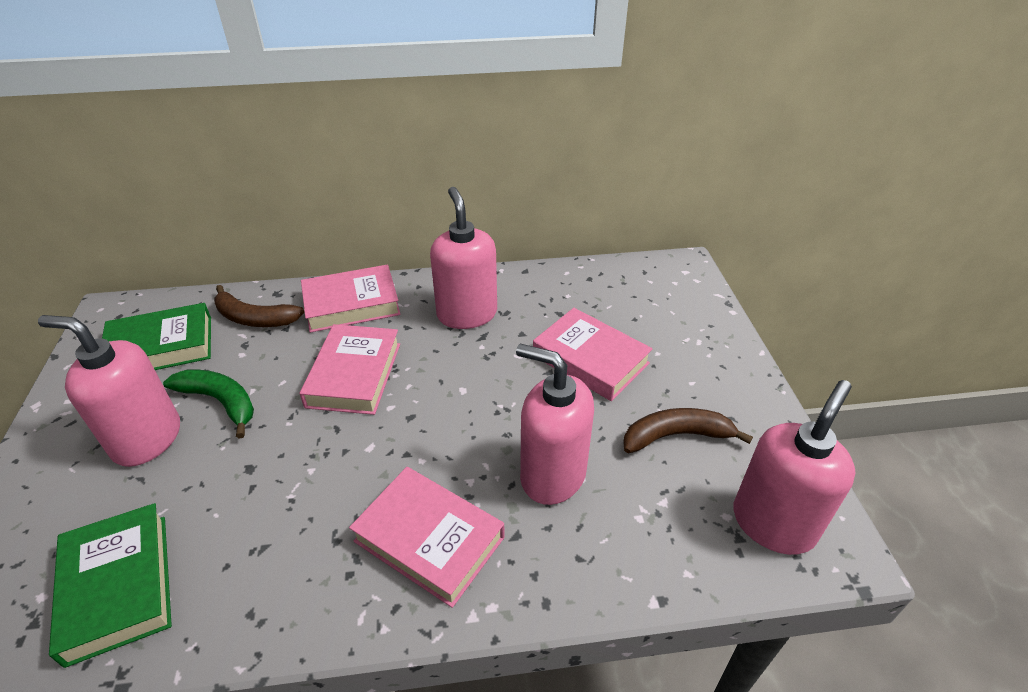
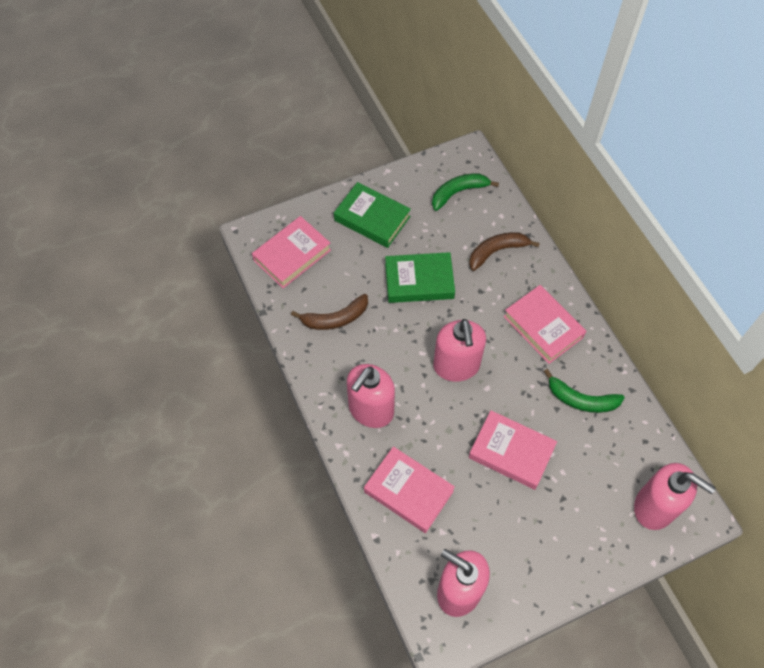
green banana: 1 -> 2

